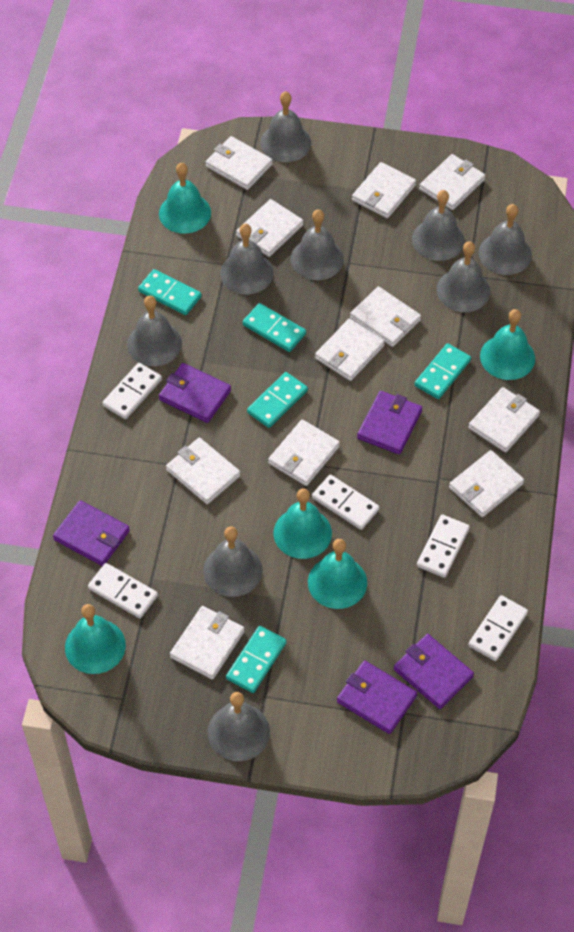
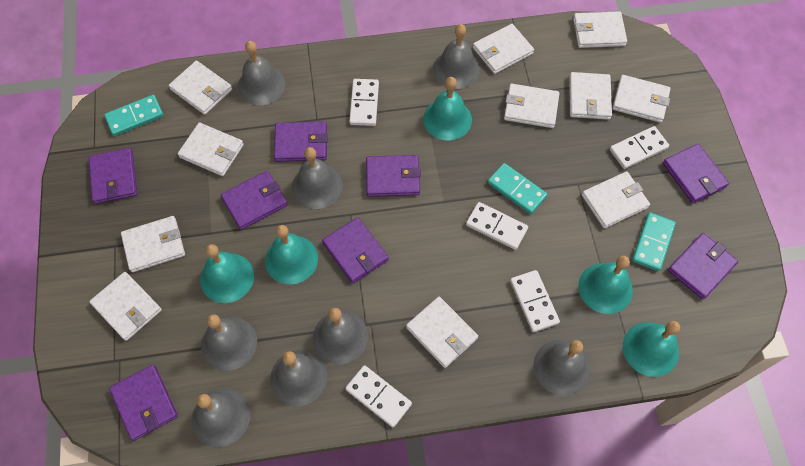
grey bell: 9 -> 8
purple wallet: 5 -> 8
turquoise domino: 5 -> 3

